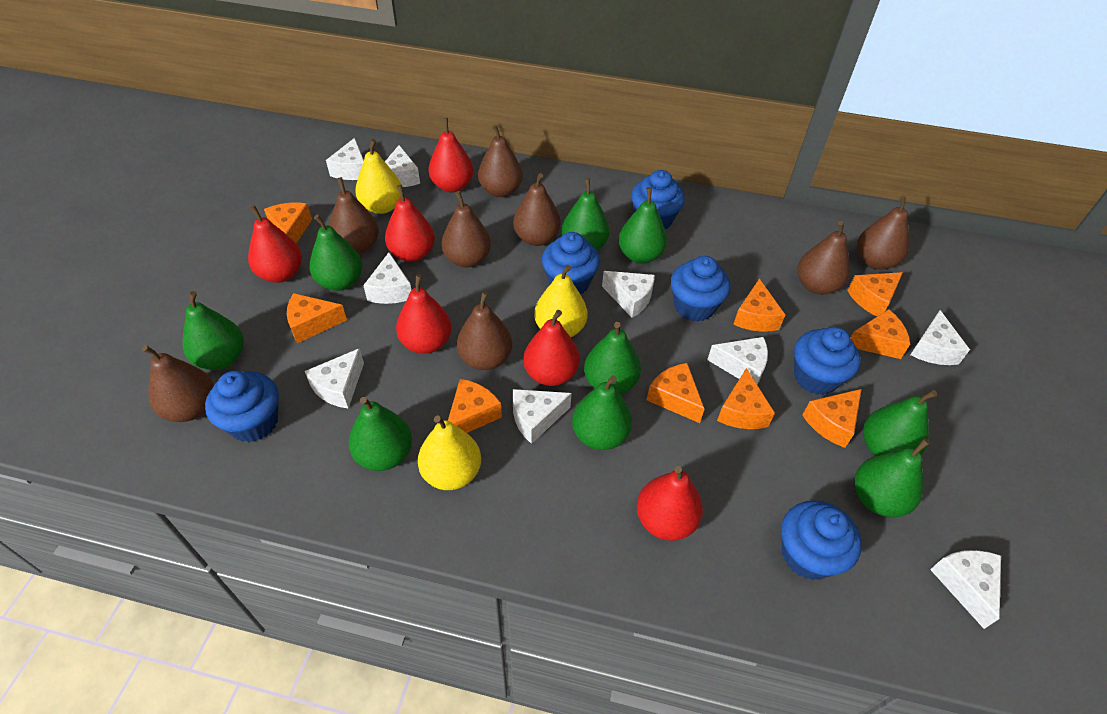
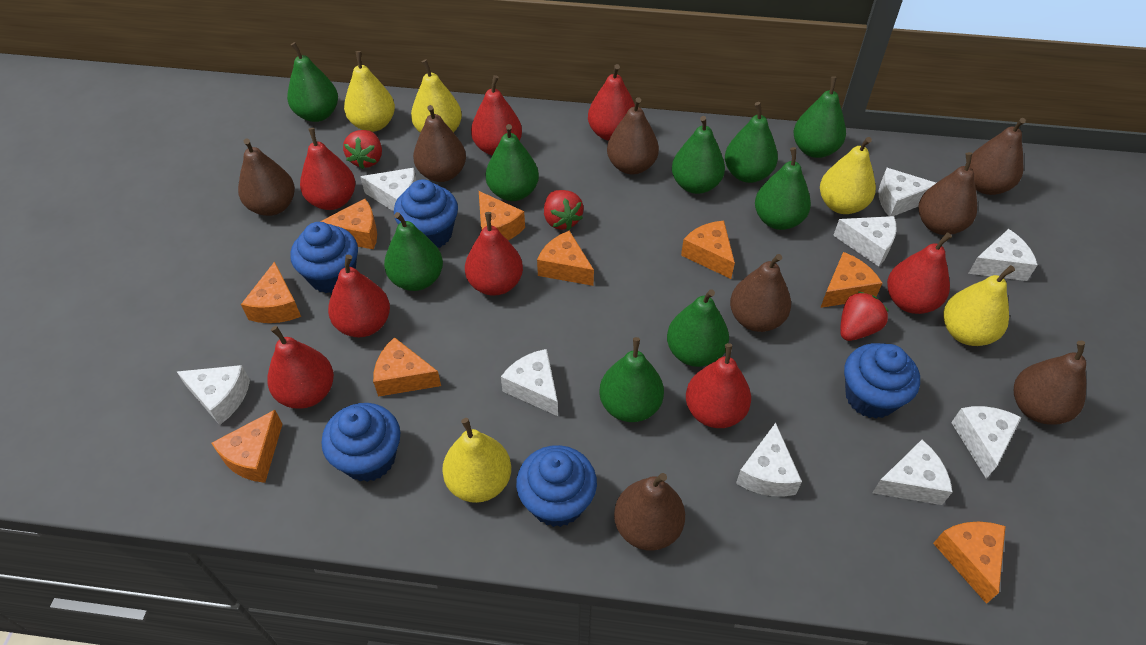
blue cupcake: 6 -> 5
red pear: 6 -> 8
red strawberry: 0 -> 3
yellow pear: 3 -> 5

